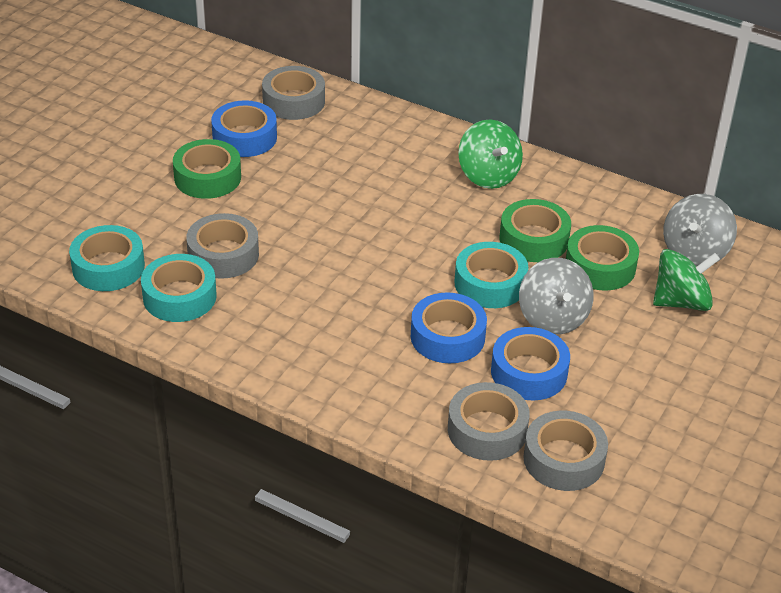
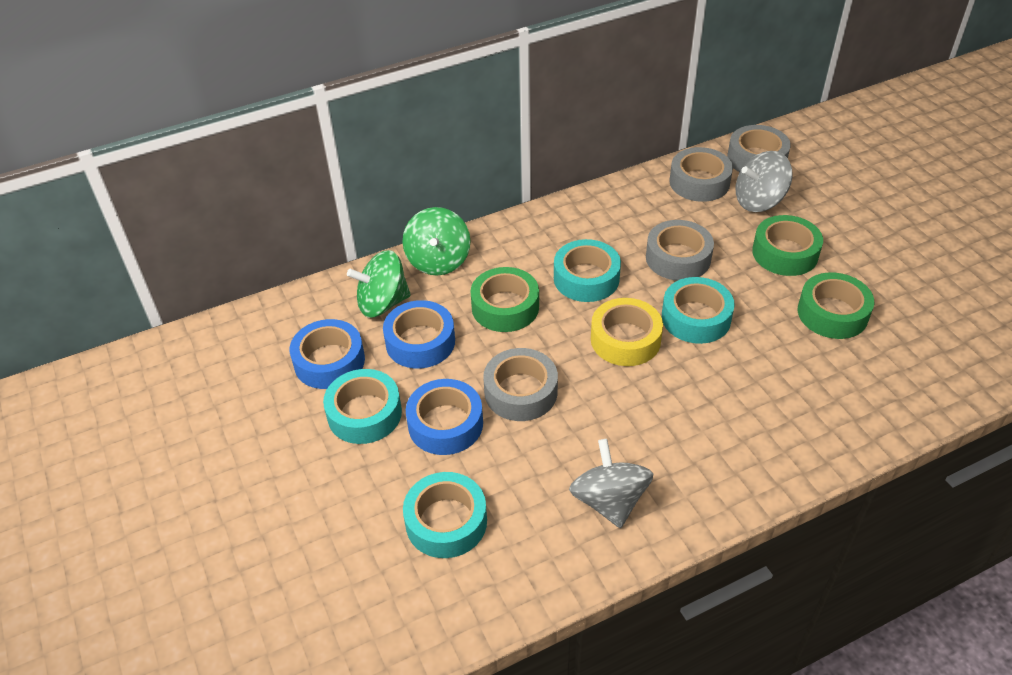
turquoise tape: 3 -> 4
yellow tape: 0 -> 1

